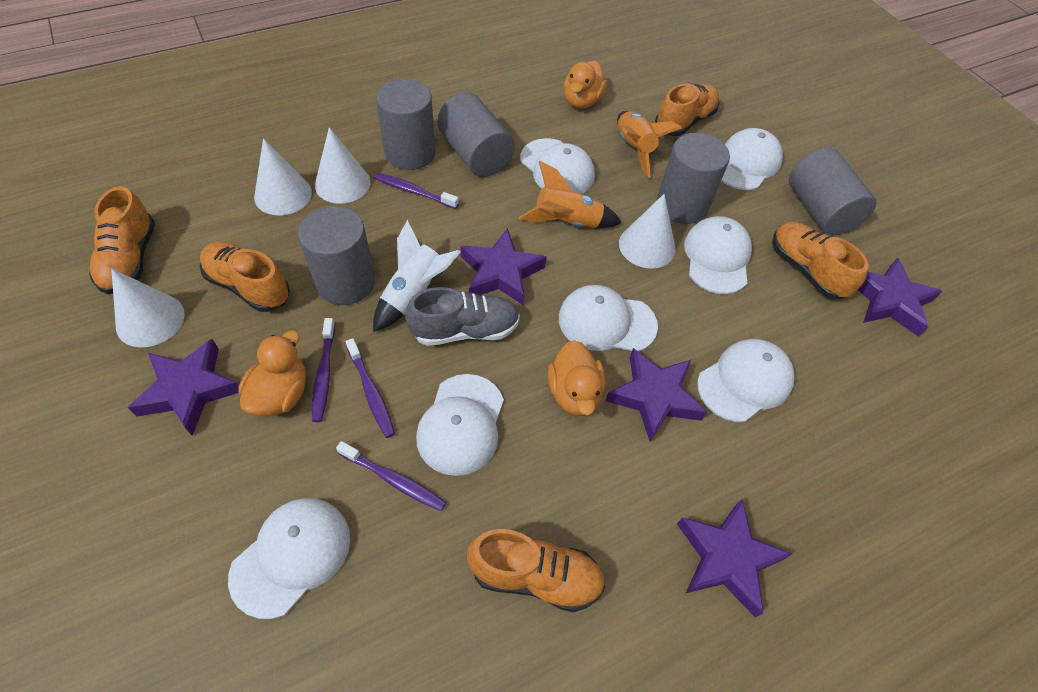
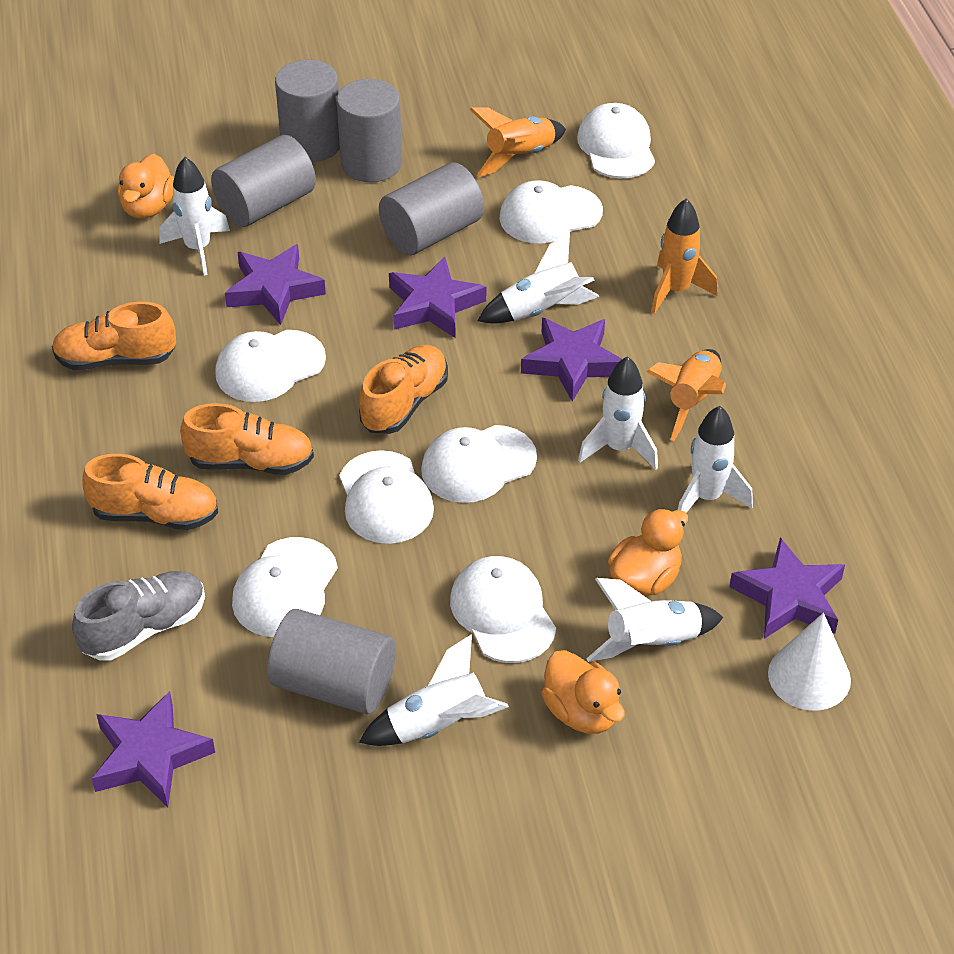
orange rocket: 2 -> 3
orange shoe: 5 -> 4
purple toothbrush: 4 -> 0
white cone: 4 -> 1
white rocket: 1 -> 6

